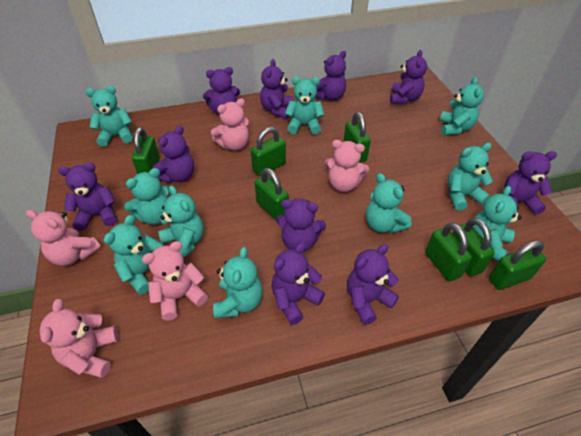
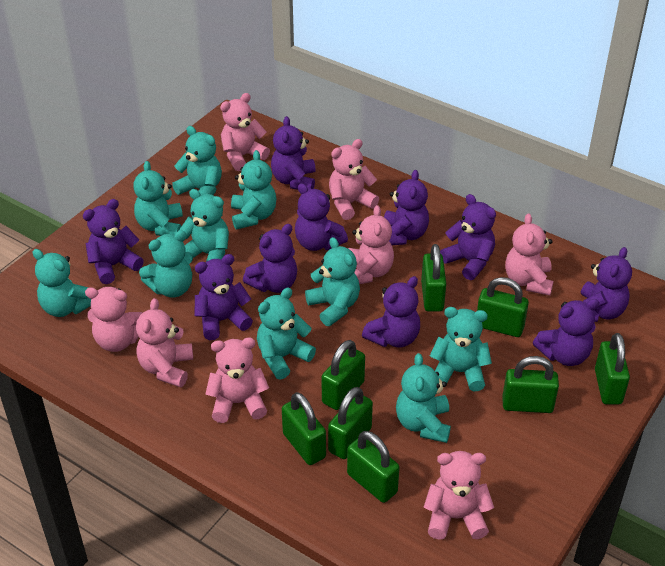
green padlock: 7 -> 8
pink teddy bear: 5 -> 8

